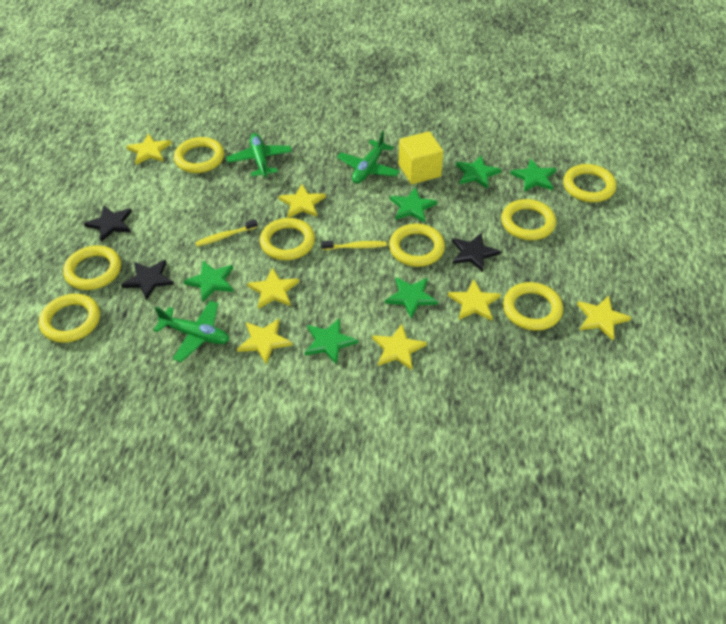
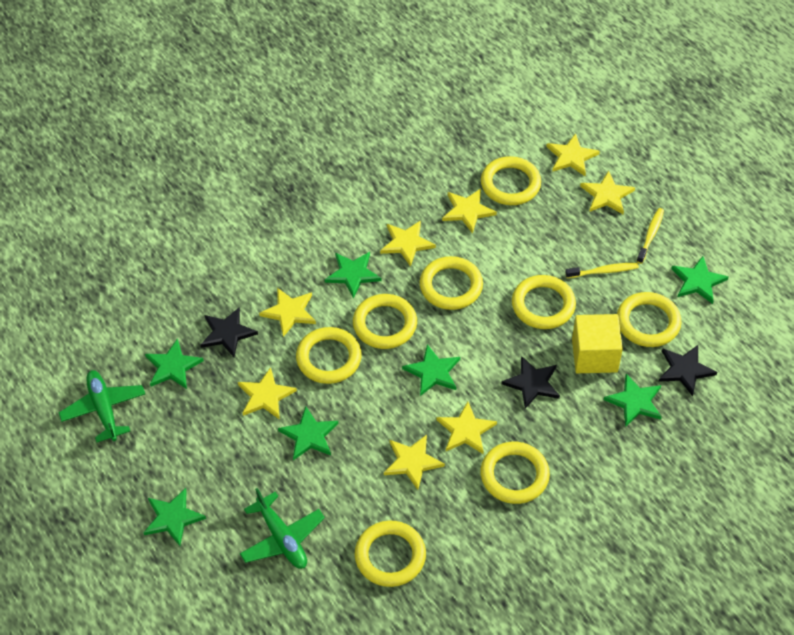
green plane: 3 -> 2
green star: 6 -> 7
yellow star: 7 -> 8

